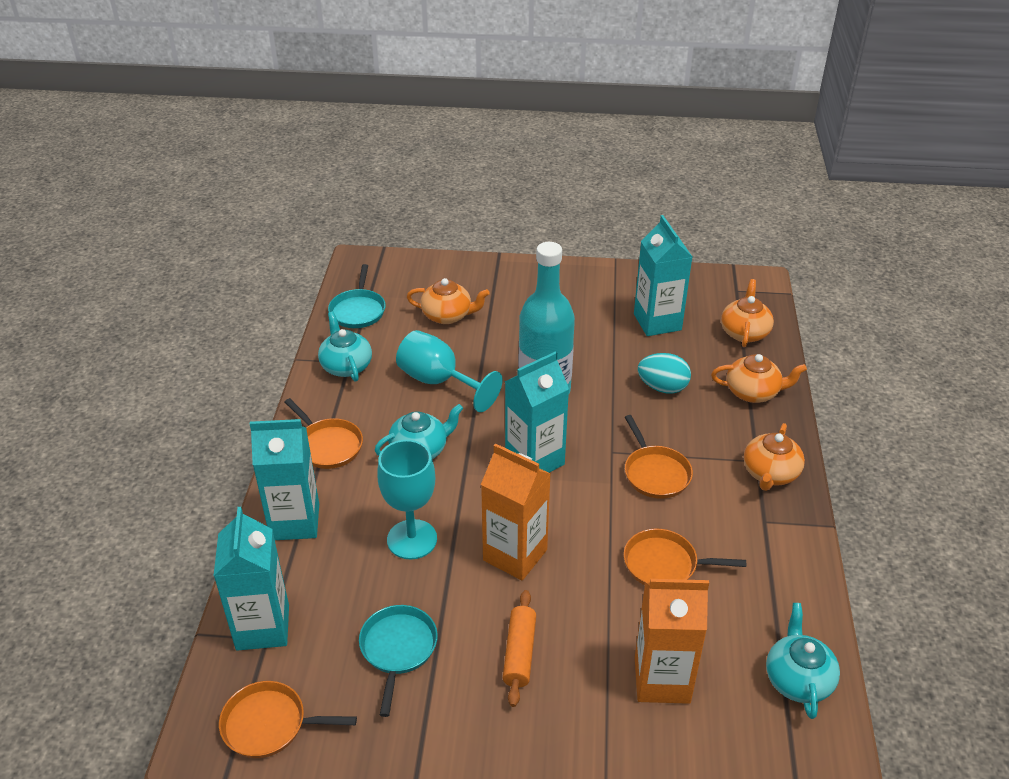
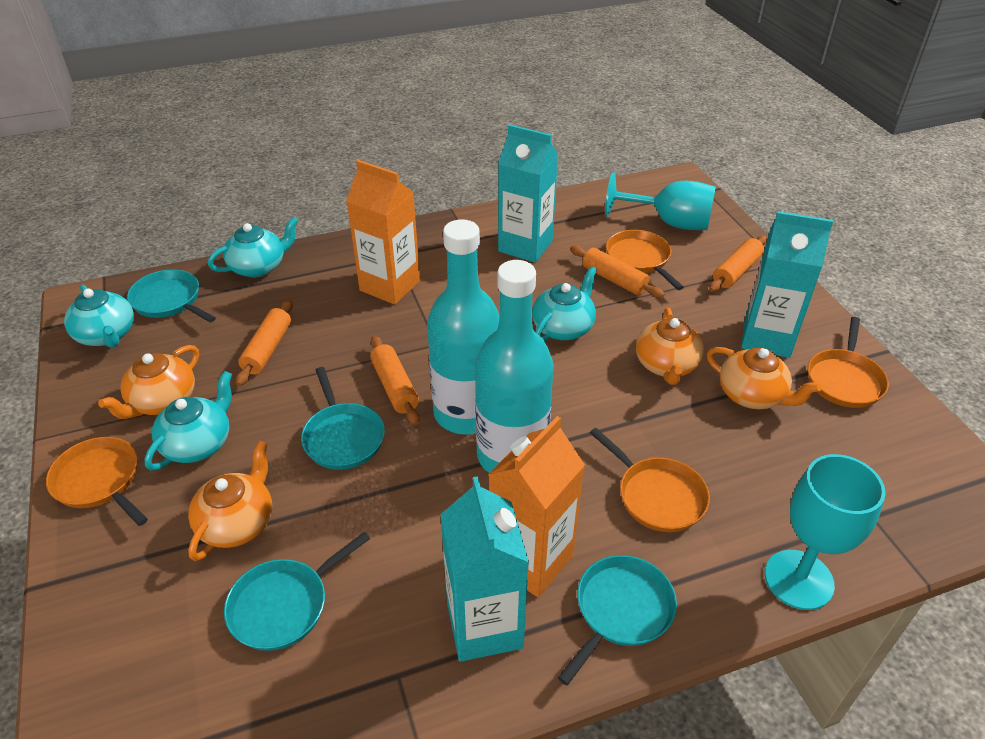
orange rolling pin: 1 -> 4
turquoise bottle: 1 -> 2
turquoise carton: 4 -> 3
turquoise egg: 1 -> 0
turquoise pan: 2 -> 4
turquoise teapot: 3 -> 4

